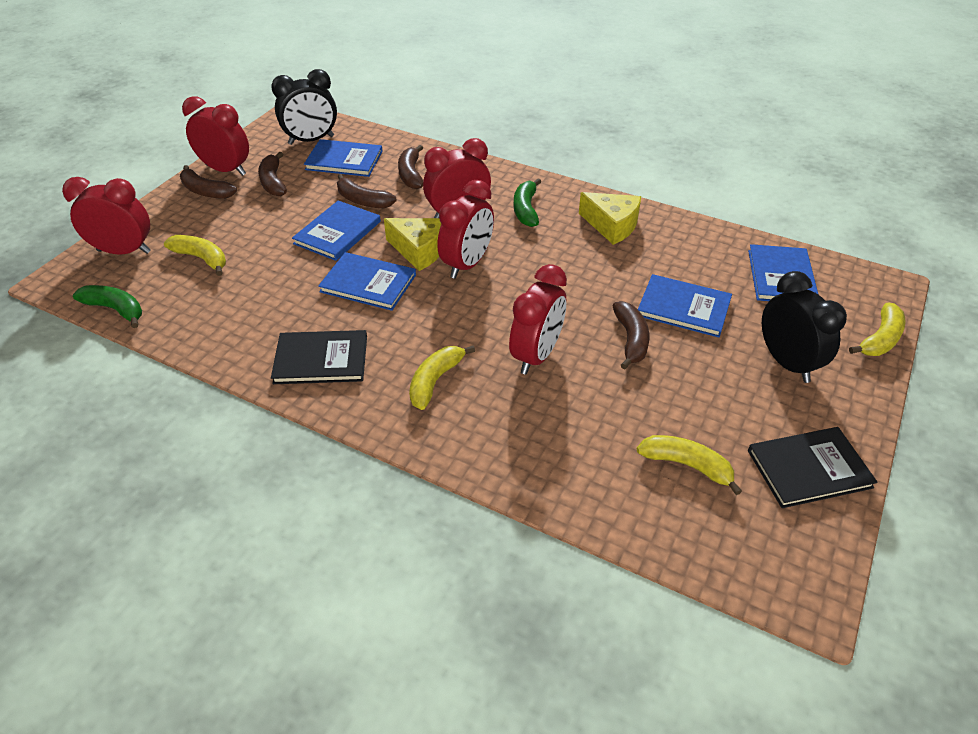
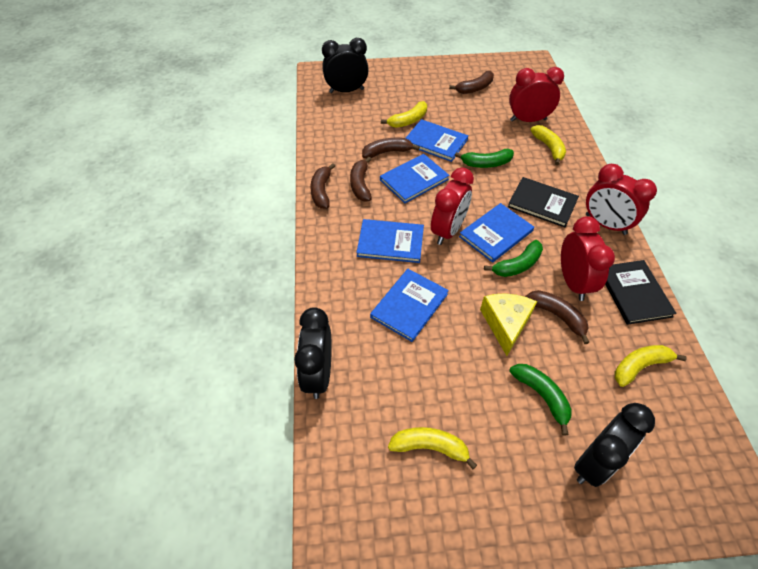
black clock: 2 -> 3
green banana: 2 -> 3
red clock: 5 -> 4
yellow cheese: 2 -> 1

